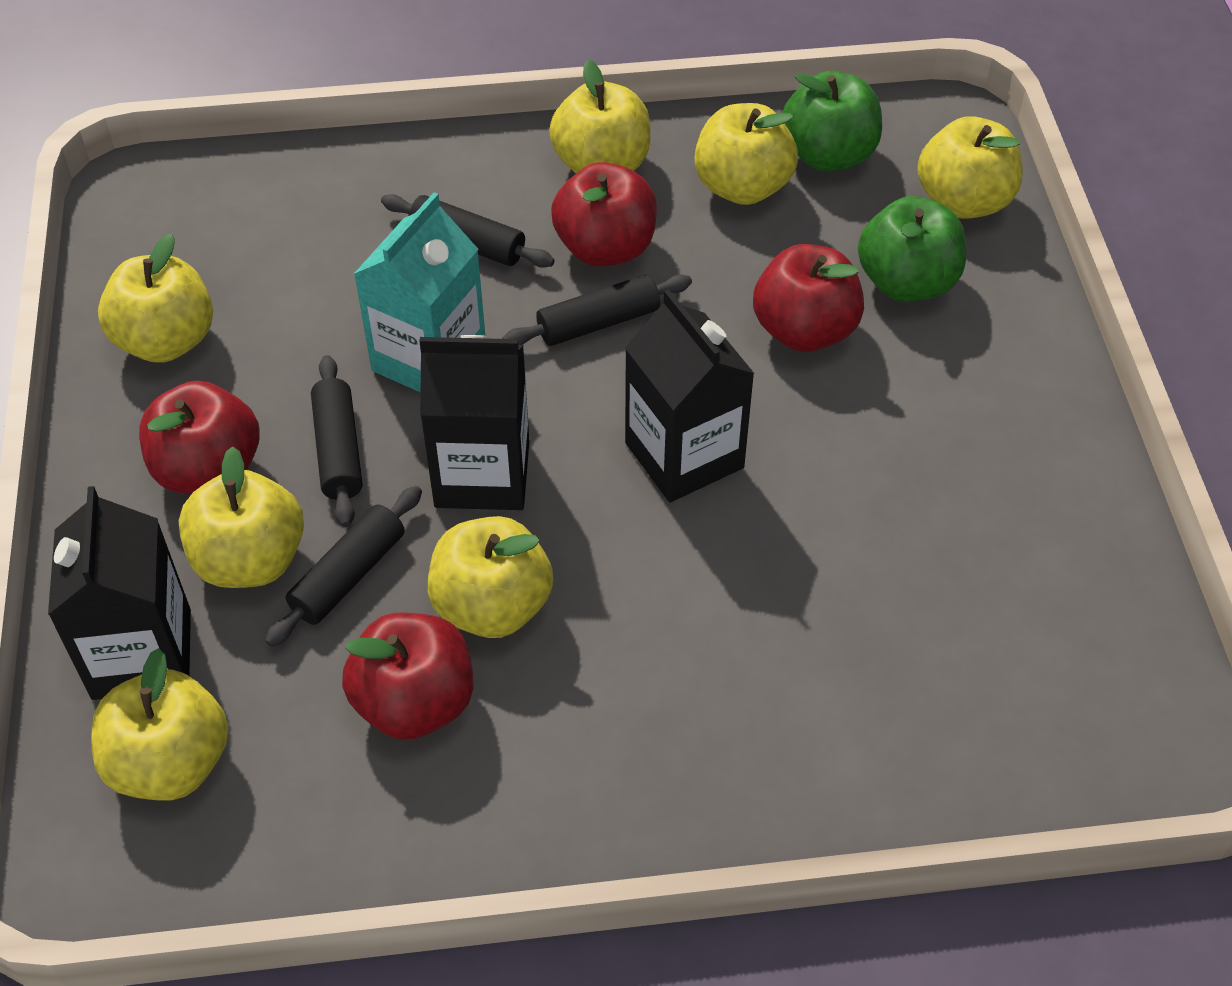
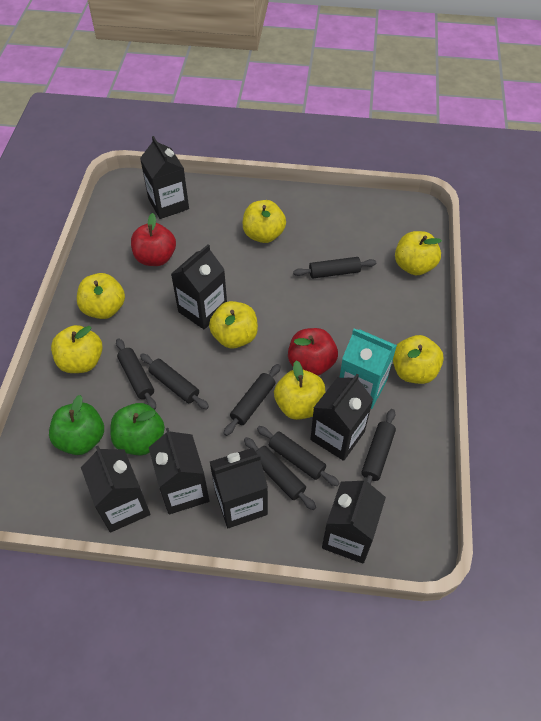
black carton: 3 -> 7
black rolling pin: 4 -> 7
red apple: 4 -> 2

